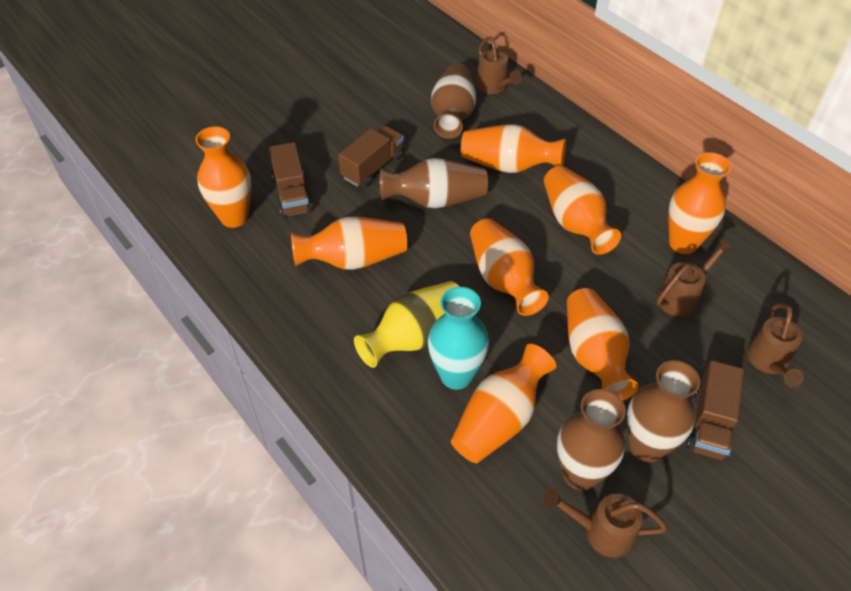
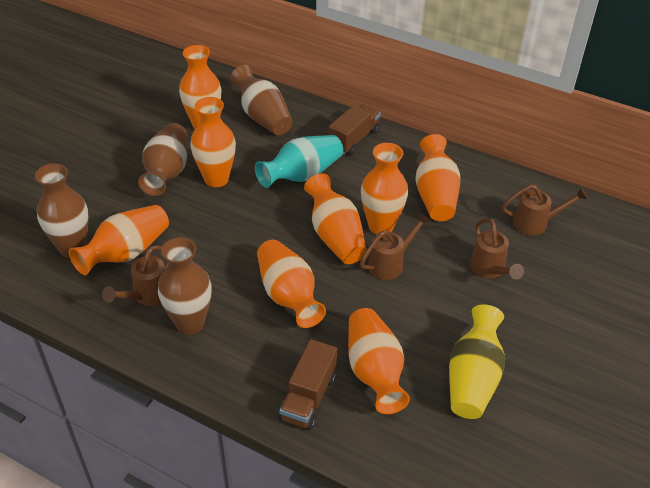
brown truck: 3 -> 2

